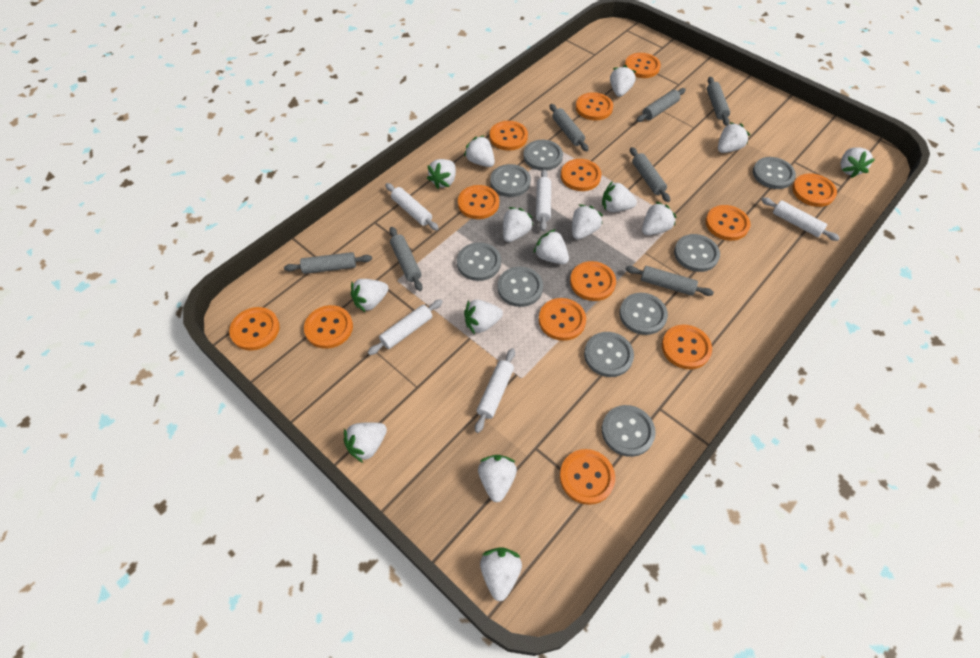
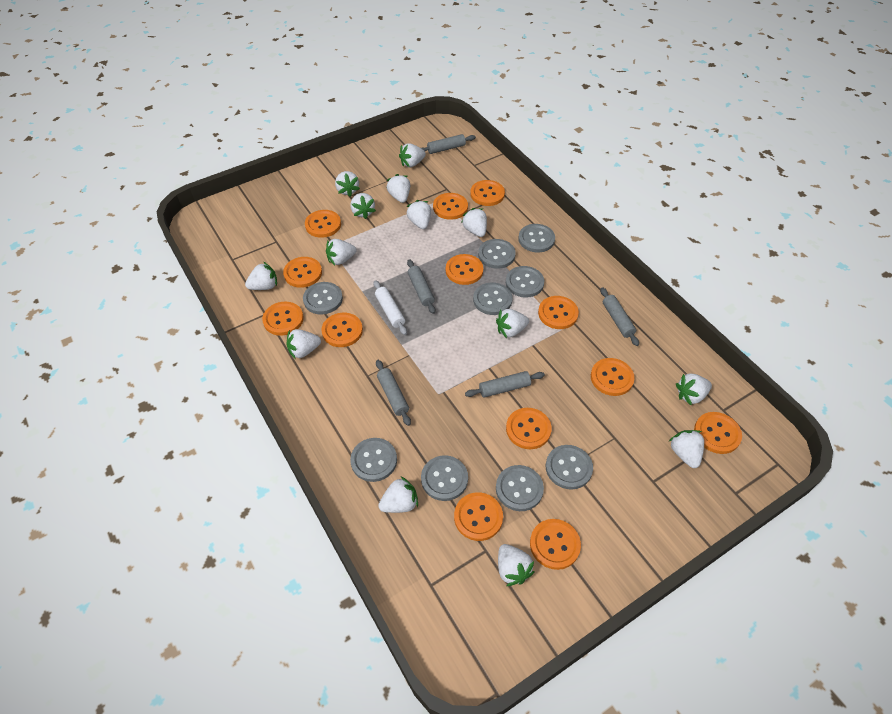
grey rolling pin: 7 -> 5
white rolling pin: 5 -> 1
white strawberry: 15 -> 14

